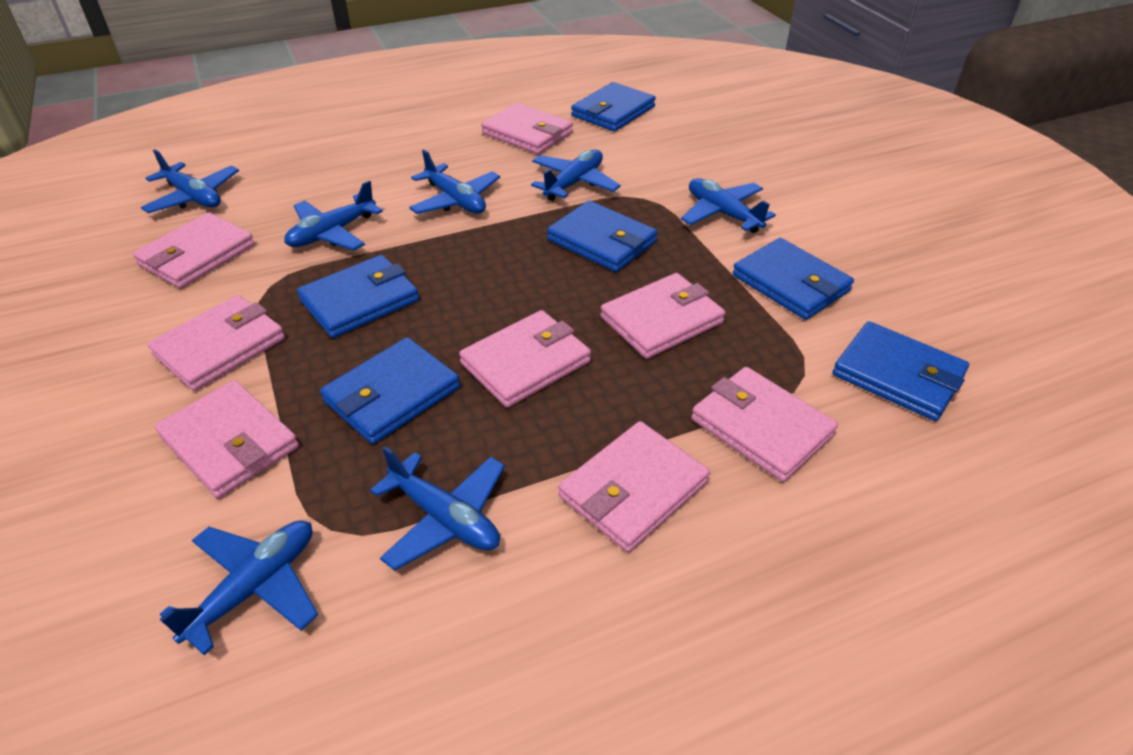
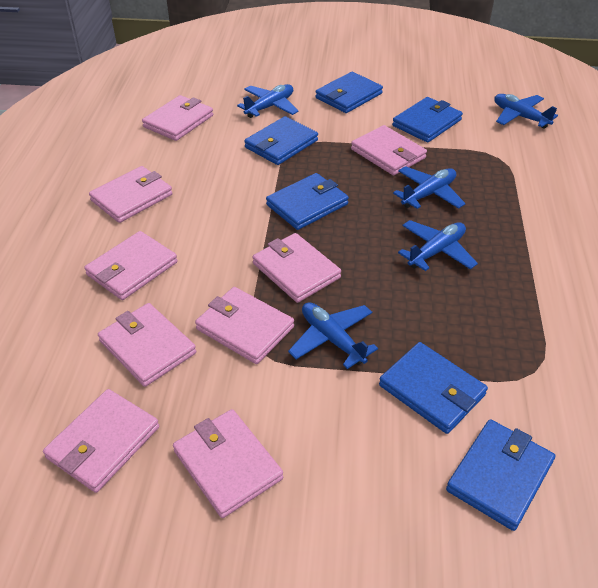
blue plane: 7 -> 5
pink wallet: 8 -> 9

